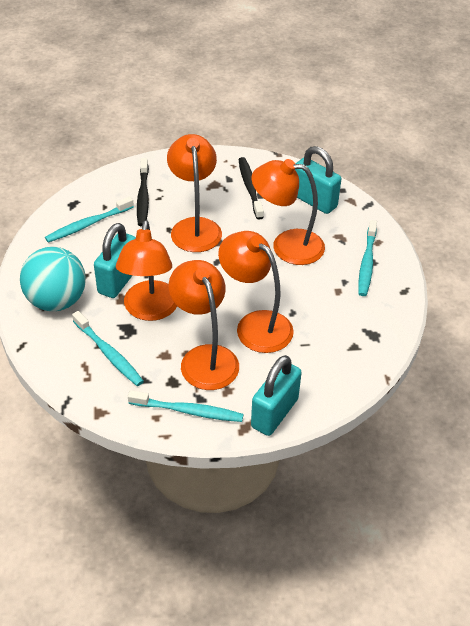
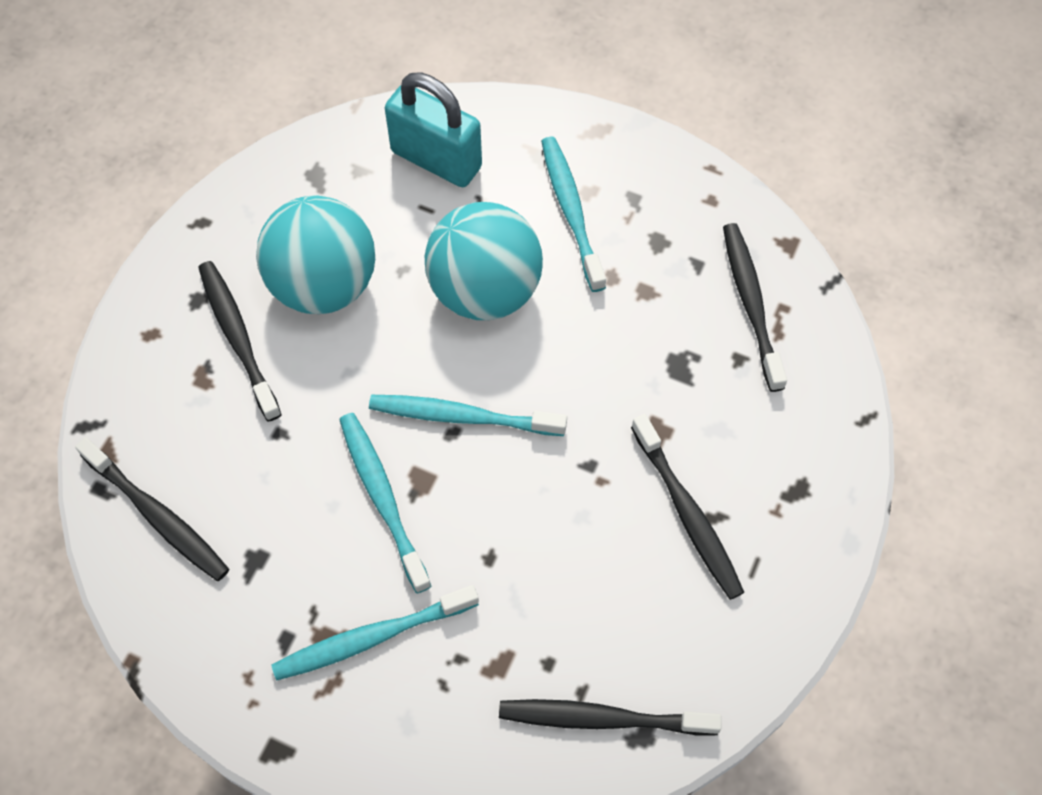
black toothbrush: 2 -> 5
orange lamp: 5 -> 0
turquoise ball: 1 -> 2
turquoise padlock: 3 -> 1

